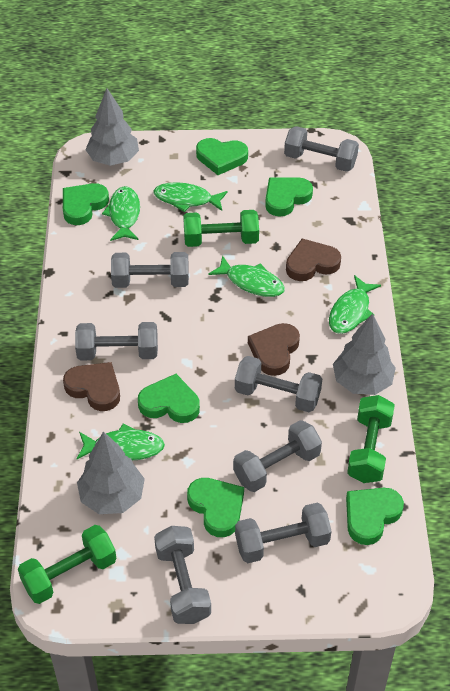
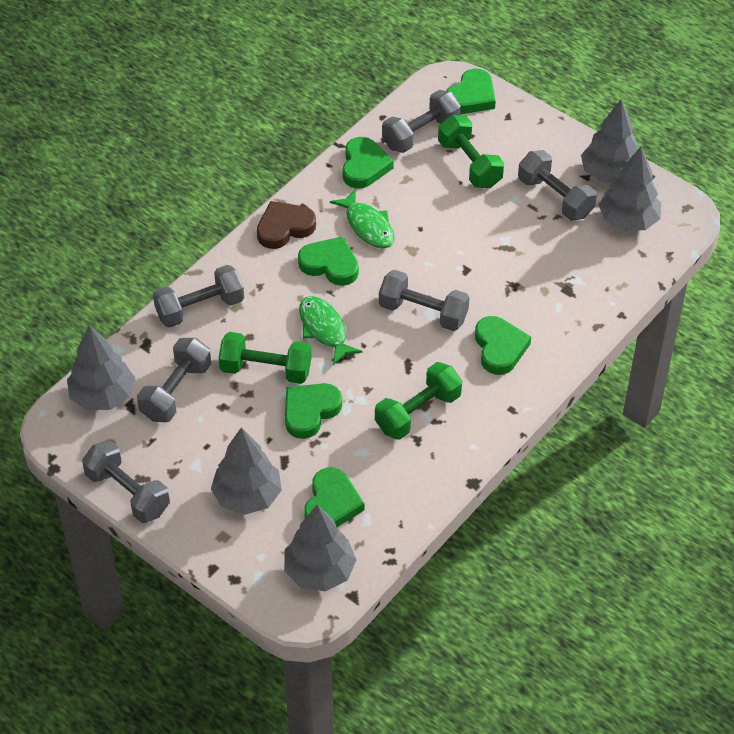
brown heart: 3 -> 1
green fish: 5 -> 2
grey dumbbell: 7 -> 6
grey tree: 3 -> 5

